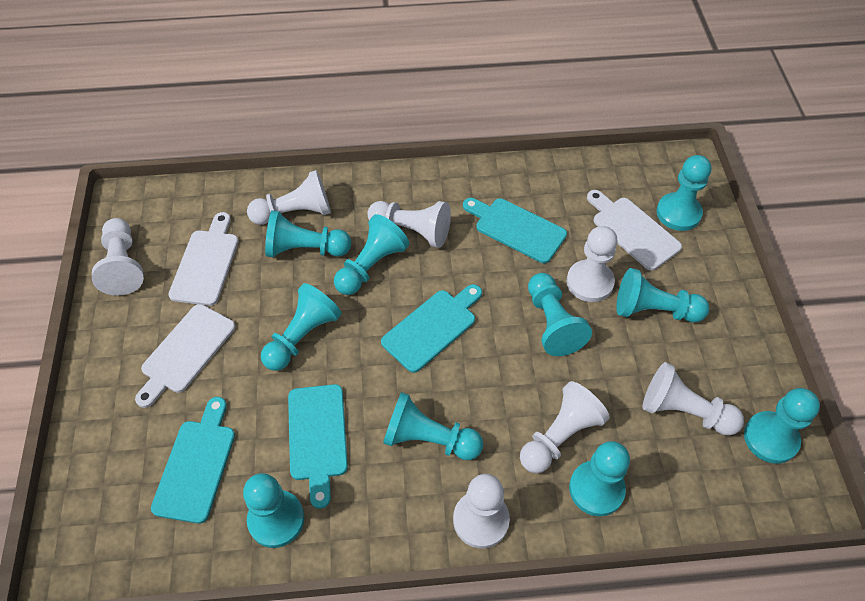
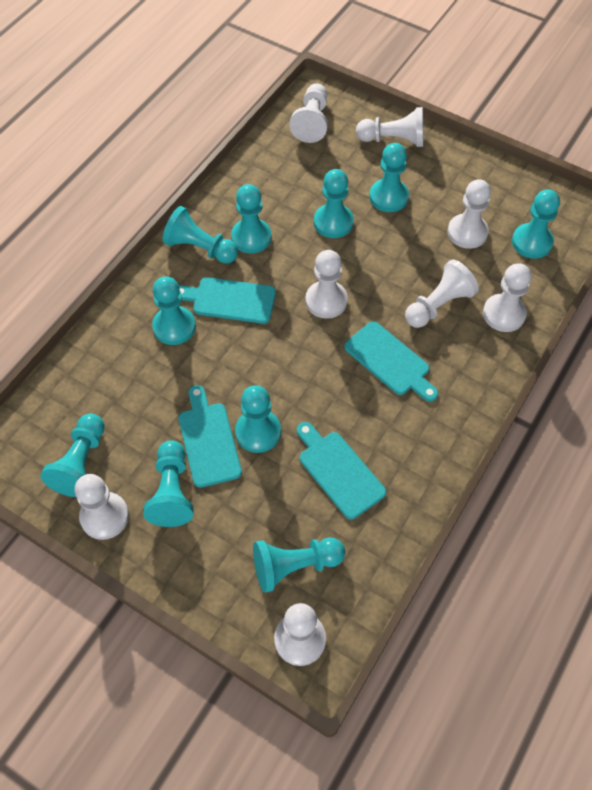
white cutting board: 3 -> 0
white pawn: 7 -> 8

